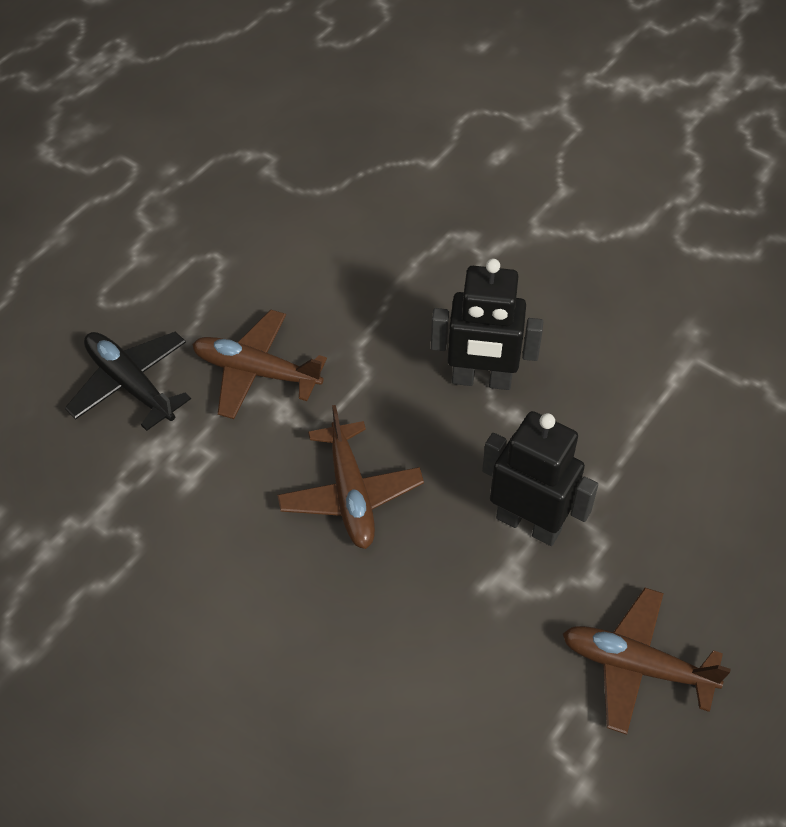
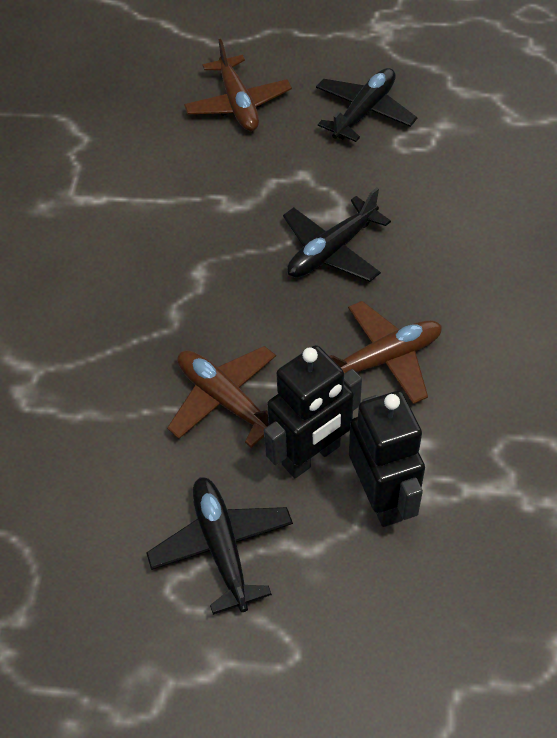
black plane: 1 -> 3

